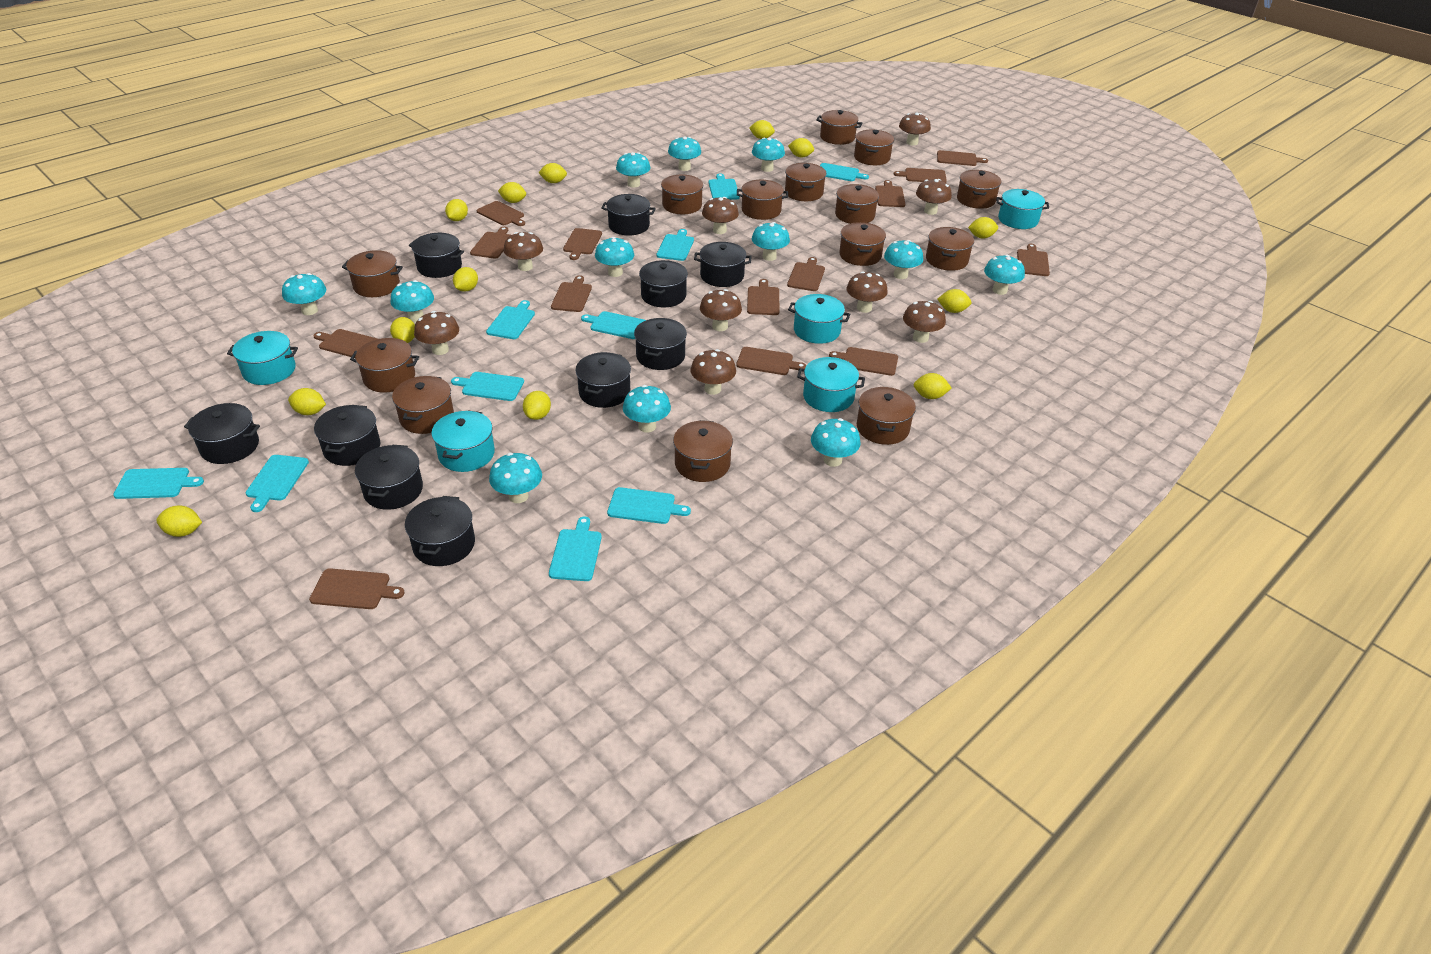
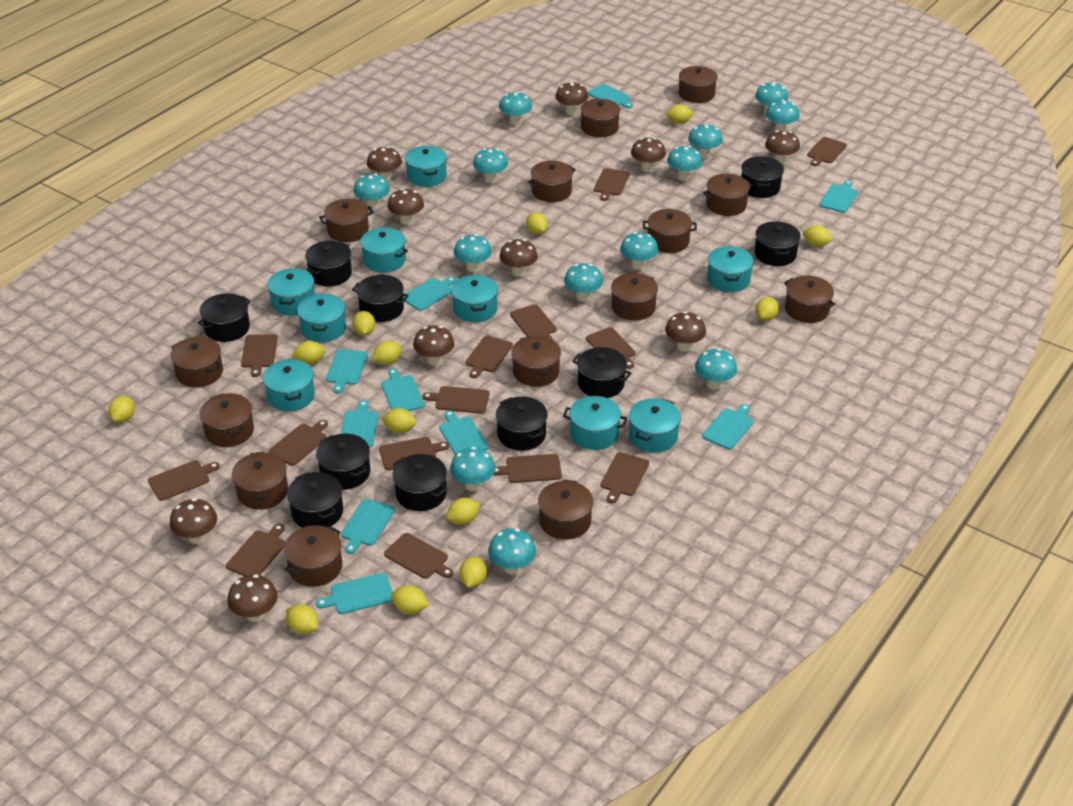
brown mushroom: 9 -> 10
turquoise mushroom: 12 -> 13
turquoise pot: 5 -> 9

